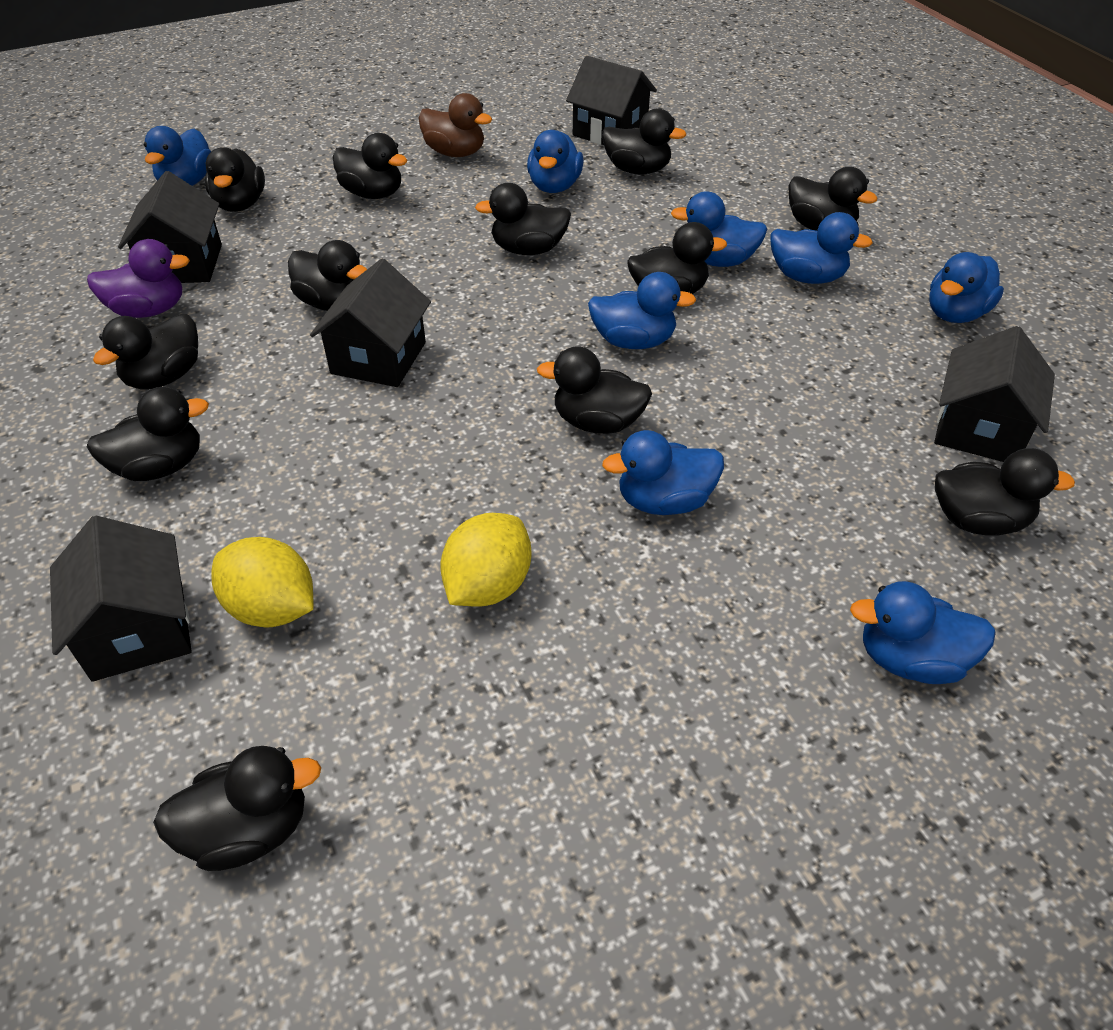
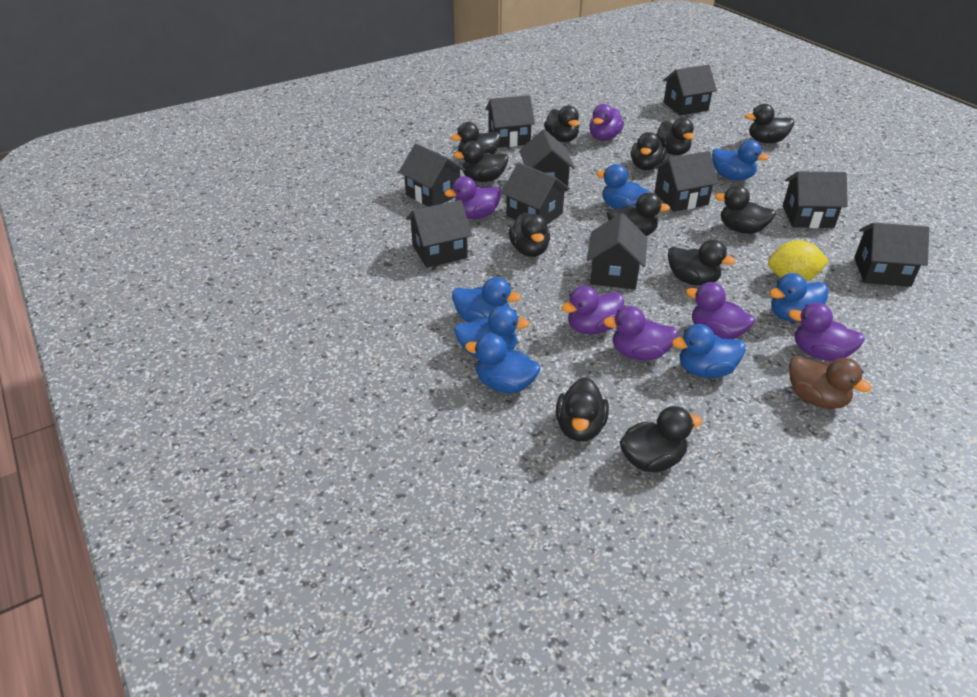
black house: 5 -> 10
blue duck: 8 -> 7
purple duck: 1 -> 6
yellow lemon: 2 -> 1

